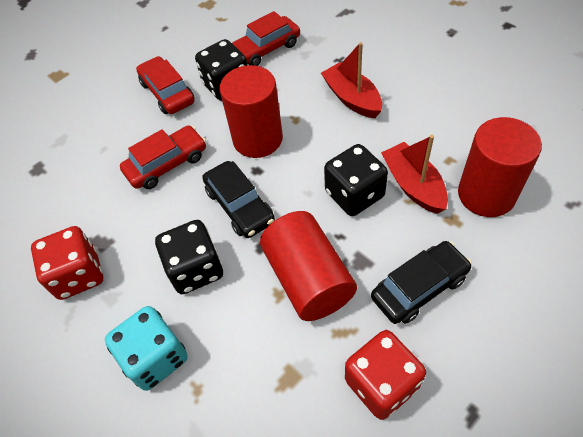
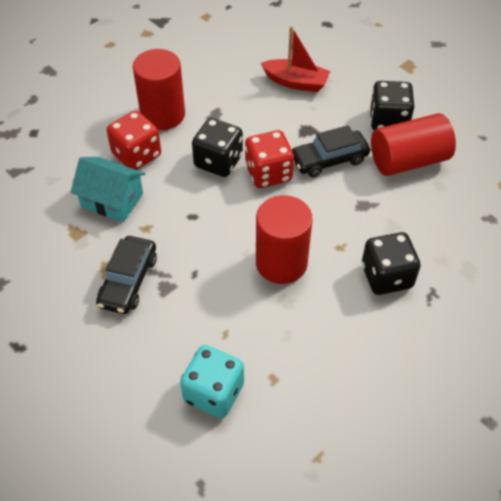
red boat: 2 -> 1
red car: 3 -> 0
turquoise house: 0 -> 1

